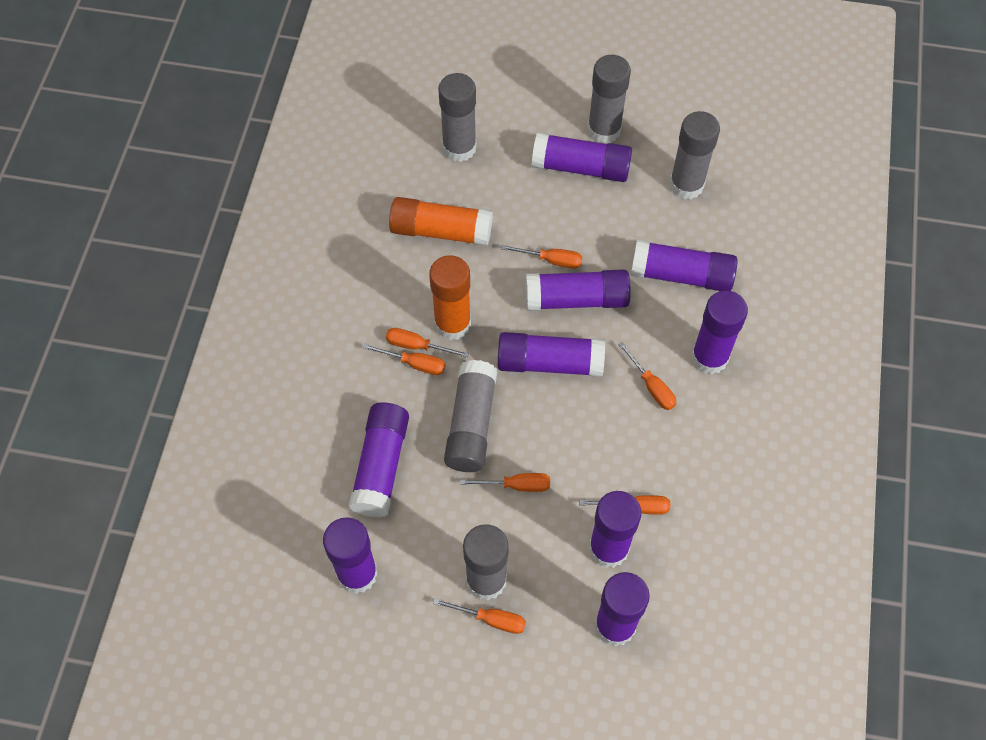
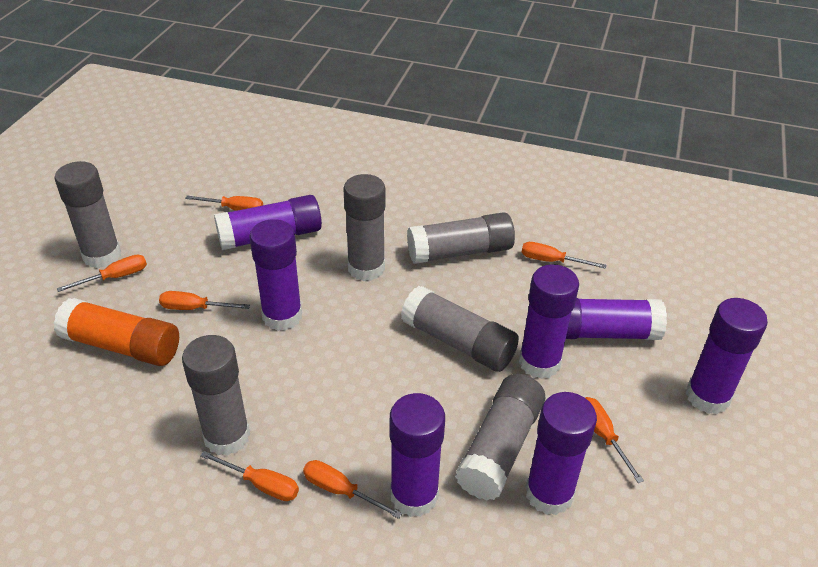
grey glue stick: 5 -> 6
orange glue stick: 2 -> 1
purple glue stick: 9 -> 7

